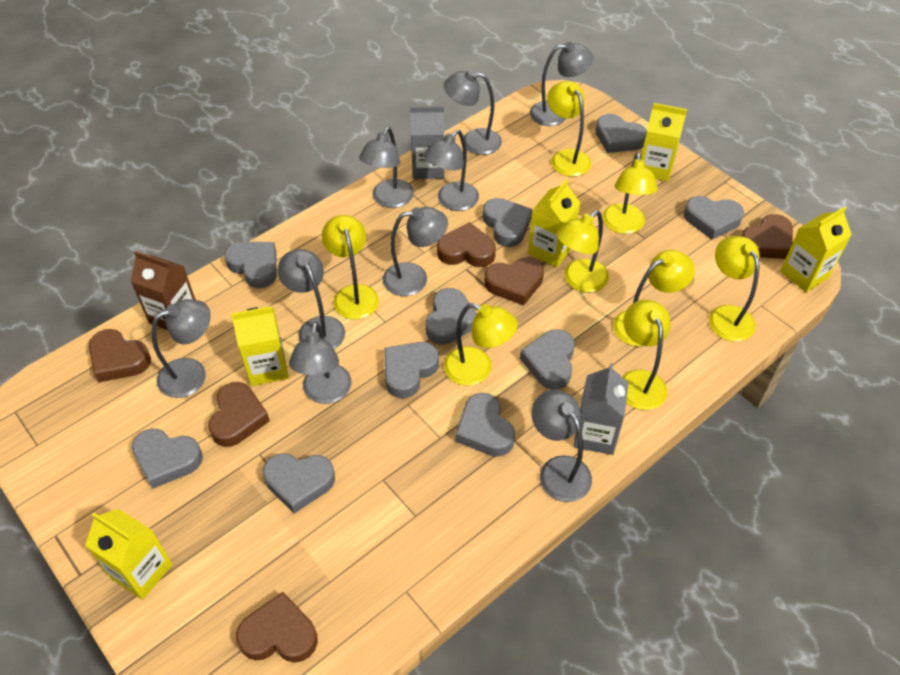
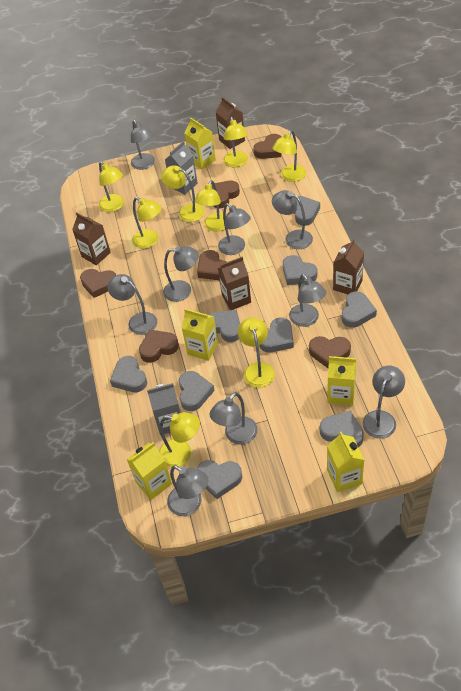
brown carton: 1 -> 4
grey heart: 10 -> 9

